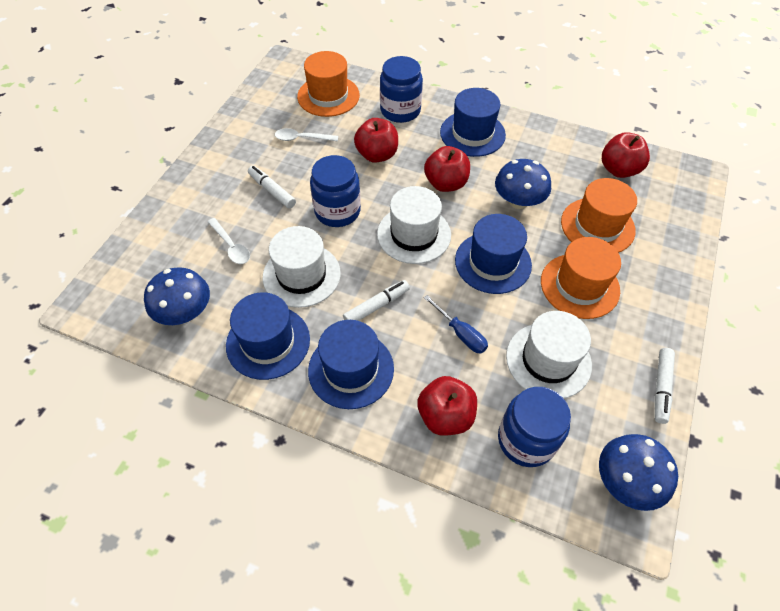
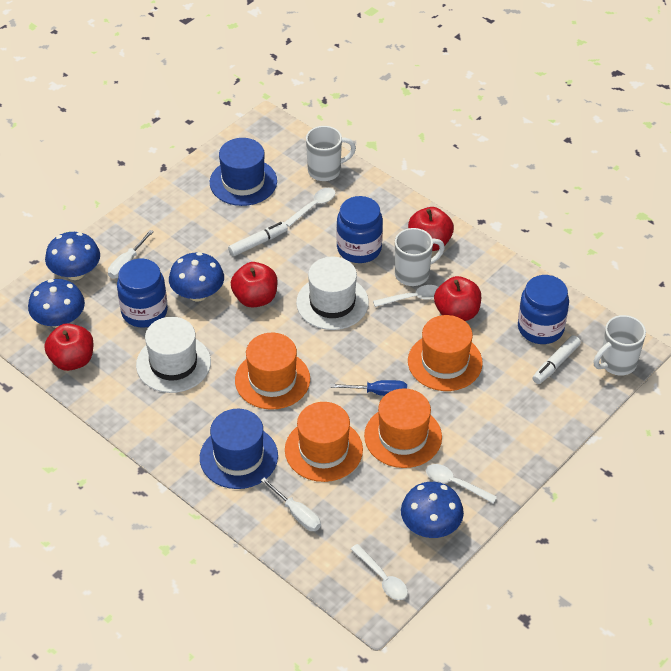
blue hat: 4 -> 2
blue mushroom: 3 -> 4
orange hat: 3 -> 4
white hat: 3 -> 2
white marker: 3 -> 2
white mug: 0 -> 3
white screwdriver: 0 -> 2
white spoon: 2 -> 4

